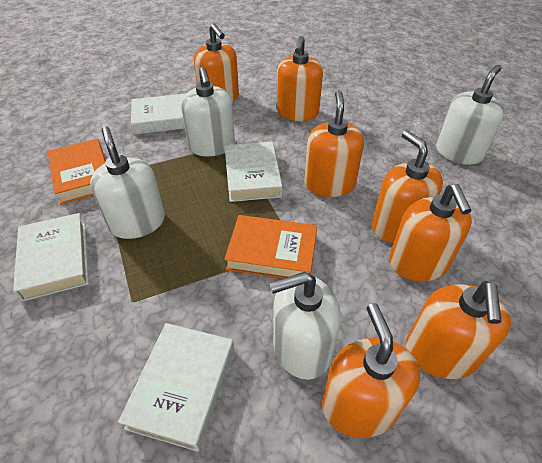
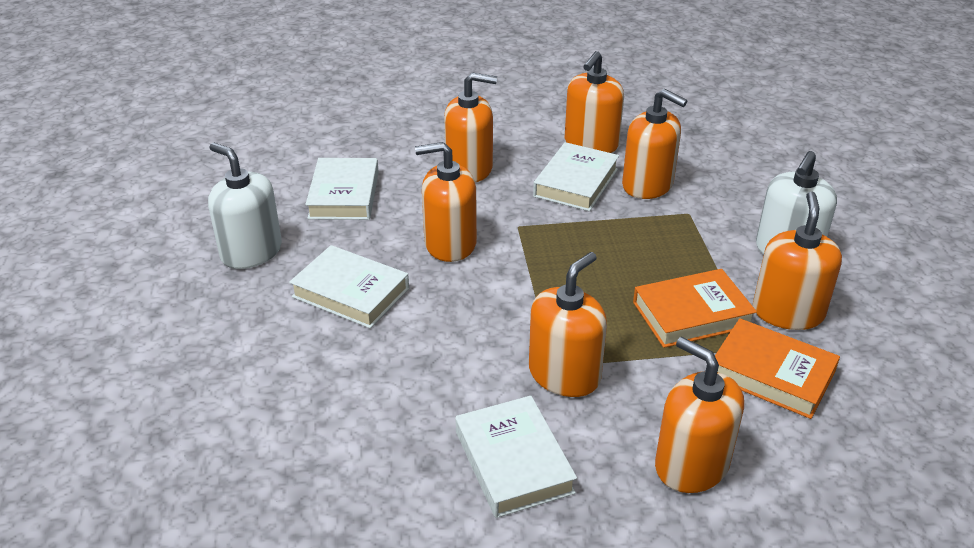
white soap dispenser: 4 -> 2

